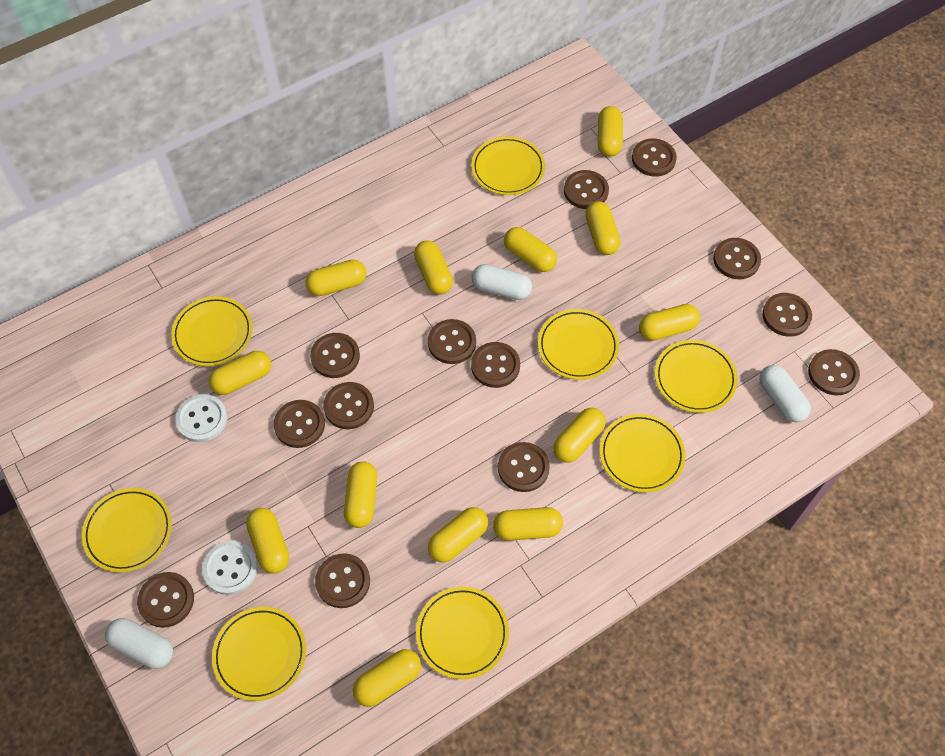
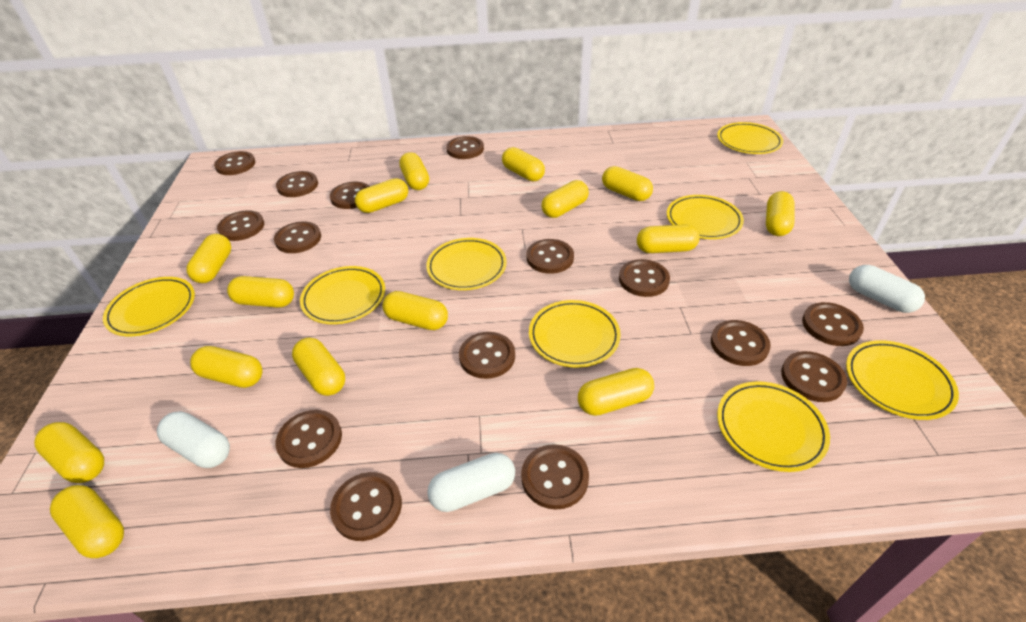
brown button: 13 -> 15
white button: 2 -> 0
yellow capsule: 13 -> 15

